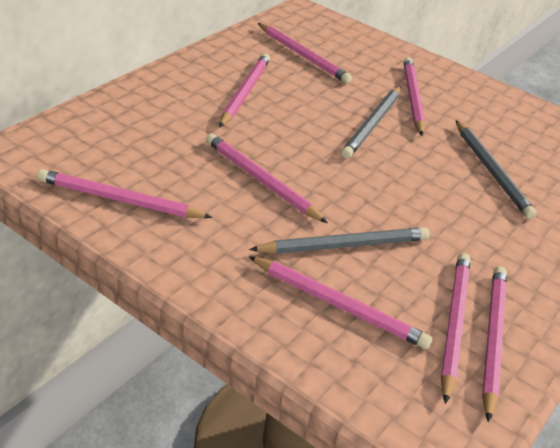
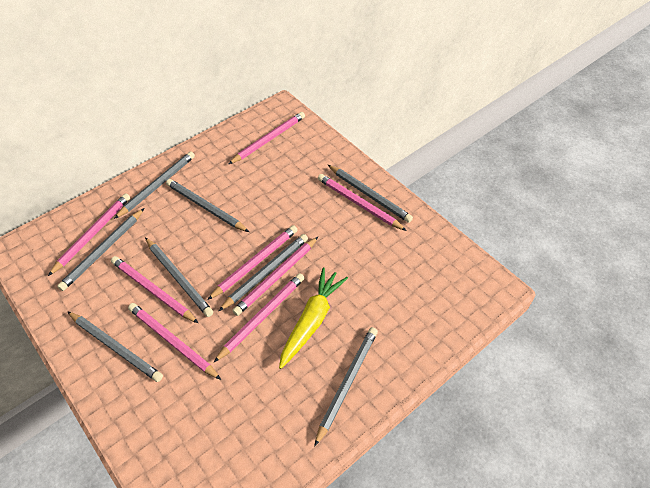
grey pencil: 3 -> 8
yellow carrot: 0 -> 1

